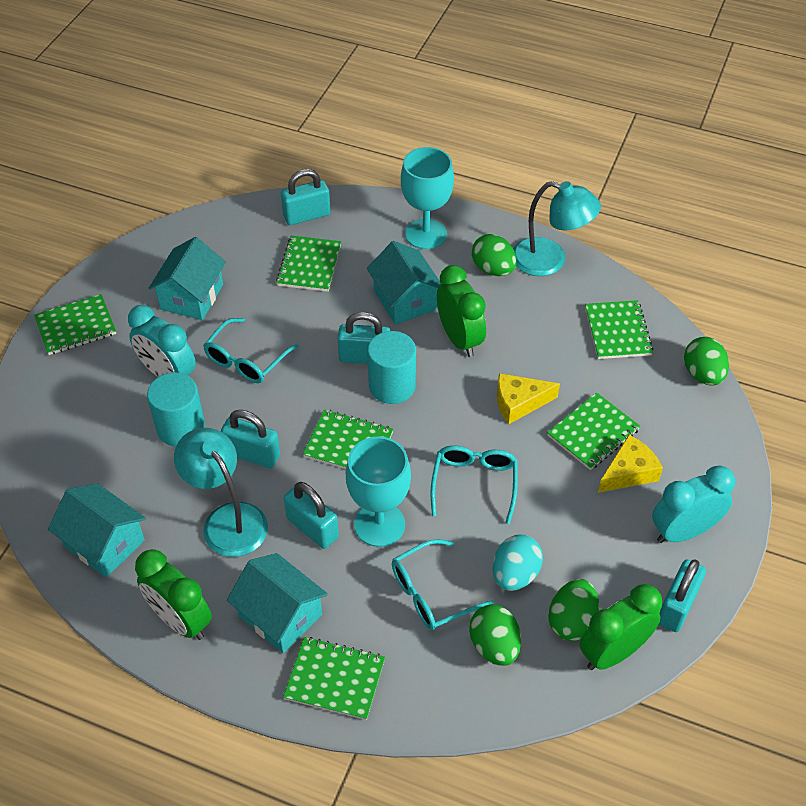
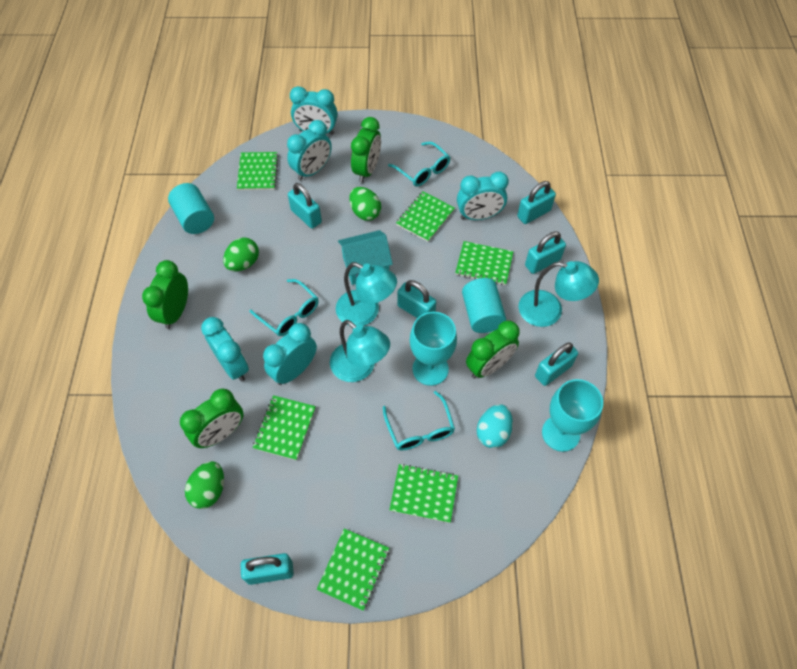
green clock: 3 -> 4
green egg: 4 -> 3
turquoise clock: 2 -> 5
turquoise house: 4 -> 1
turquoise lamp: 2 -> 3
turquoise padlock: 5 -> 6
yellow cheese: 2 -> 0

